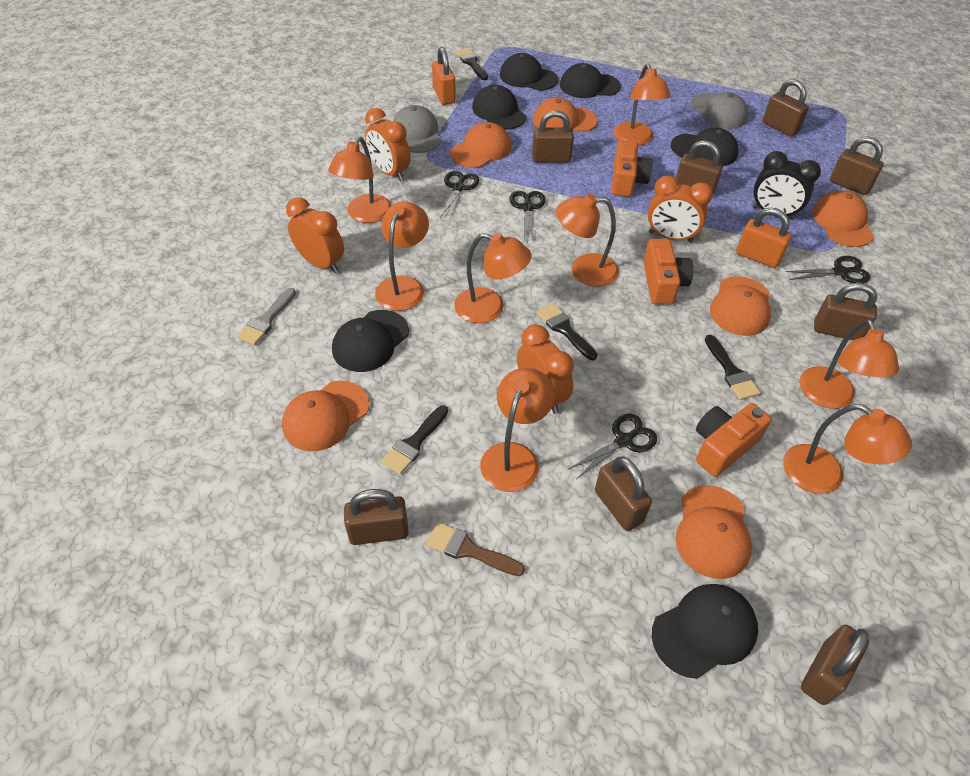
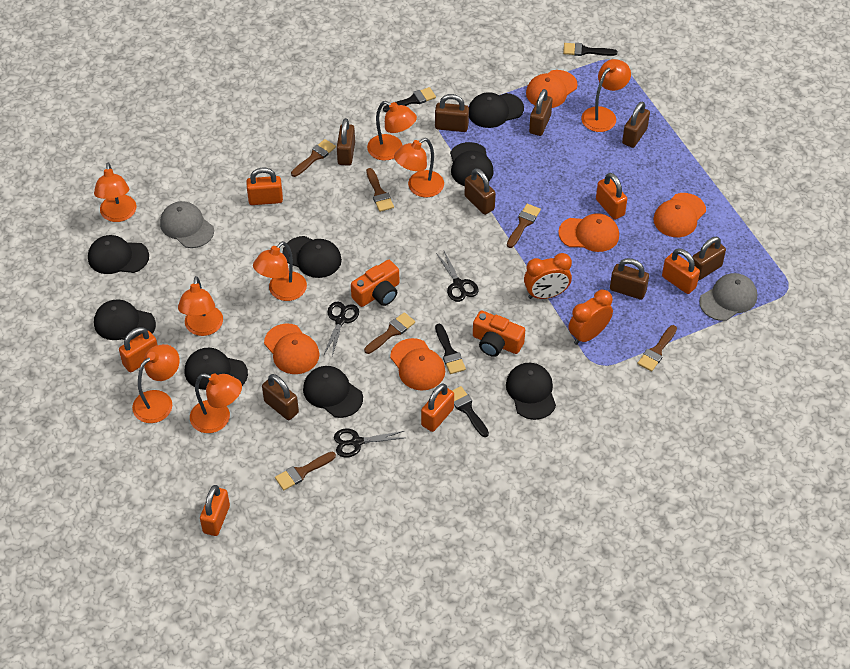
black cap: 6 -> 8
black clock: 1 -> 0
black scissors: 4 -> 3
brown brush: 1 -> 6
grey brush: 1 -> 0
orange camera: 3 -> 2
orange cap: 6 -> 5
orange clock: 4 -> 2
orange padlock: 2 -> 6

